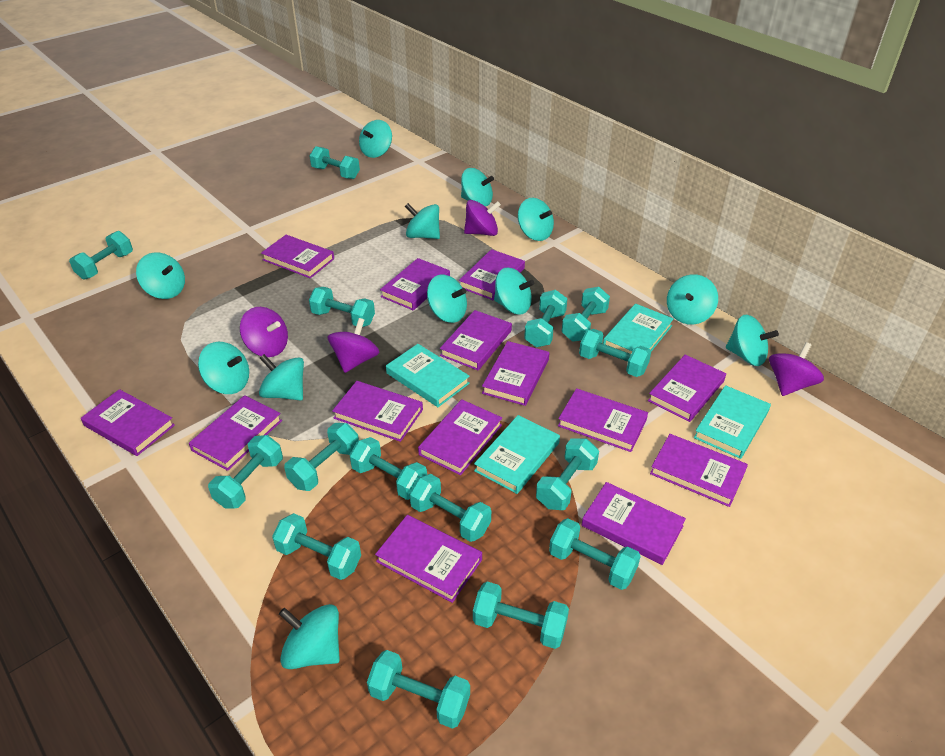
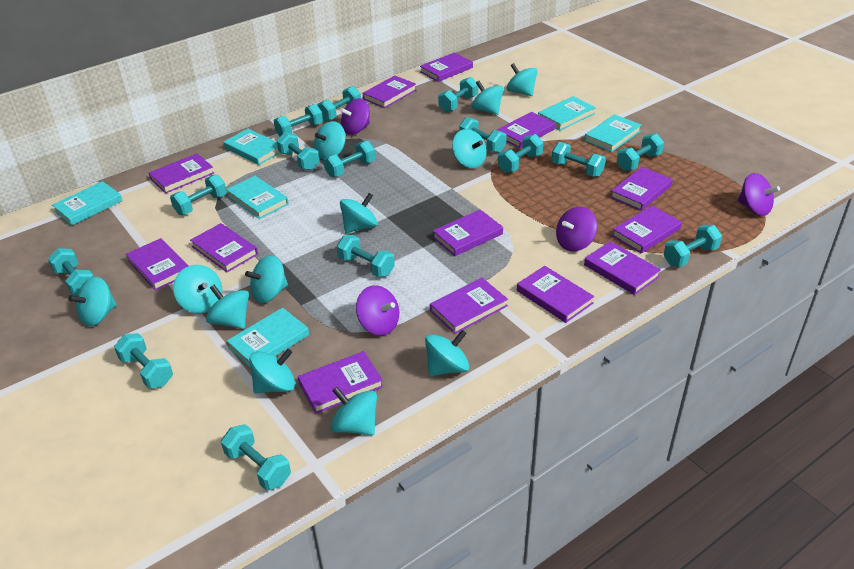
purple book: 14 -> 13
turquoise book: 4 -> 6

